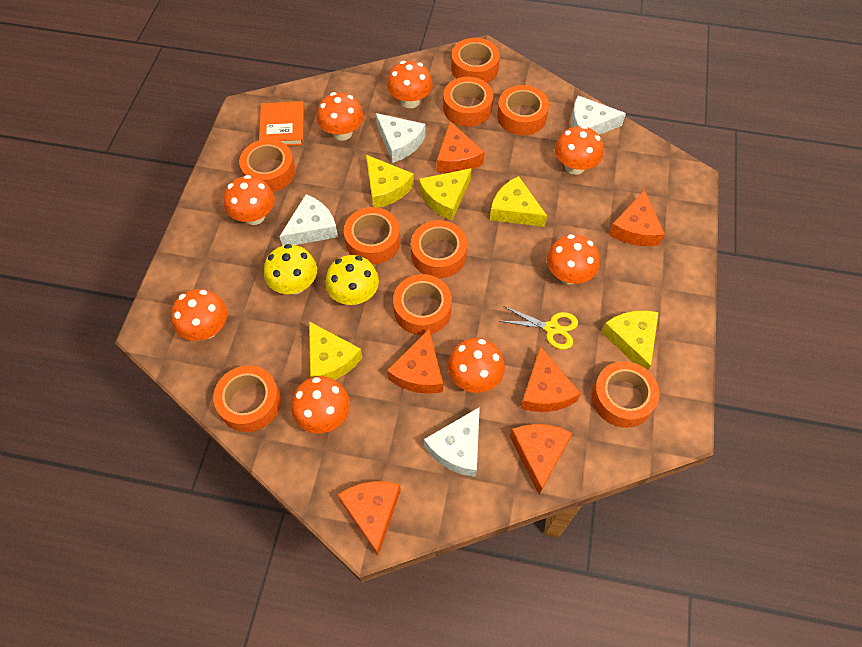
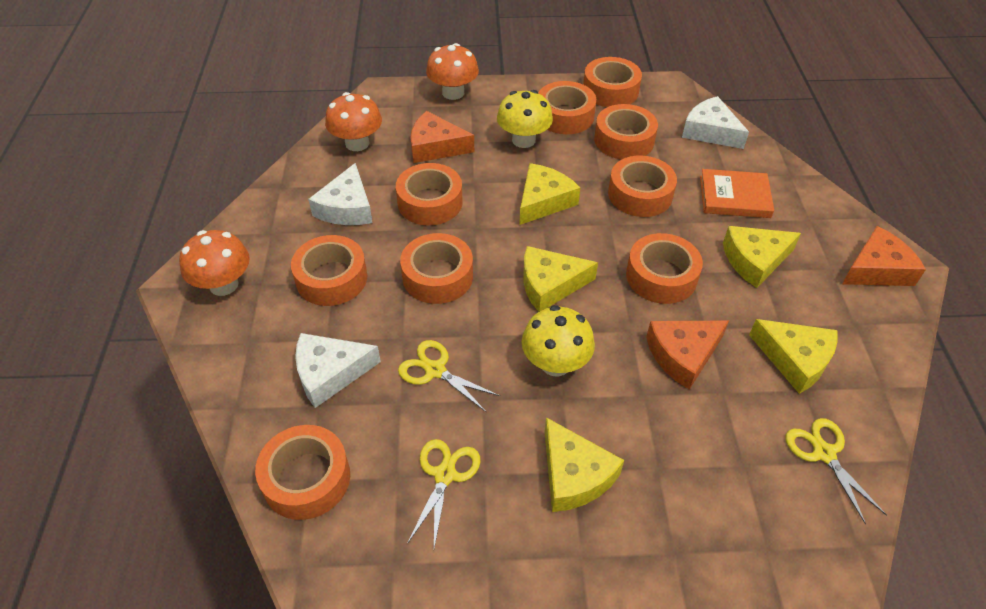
orange cheese: 6 -> 3
orange mushroom: 8 -> 3
white cheese: 4 -> 3
yellow scissors: 1 -> 3

